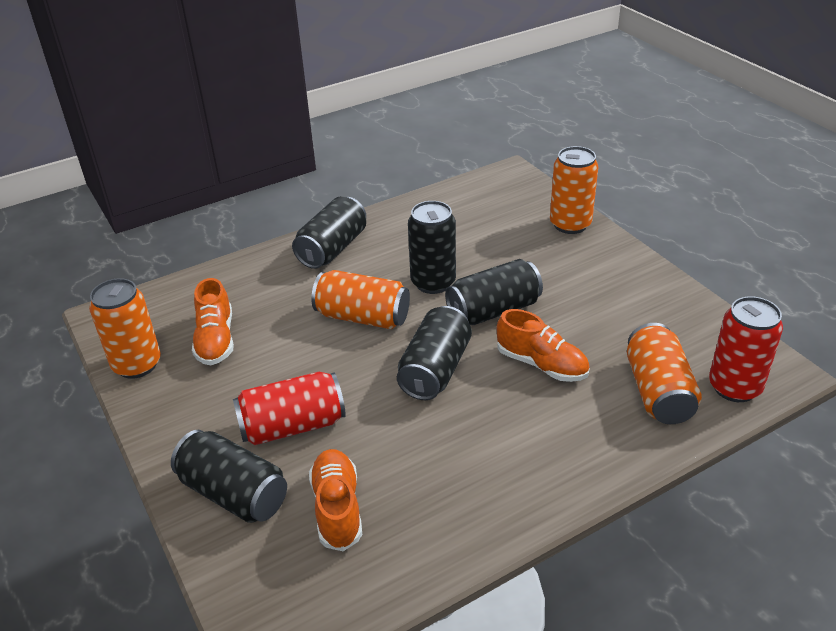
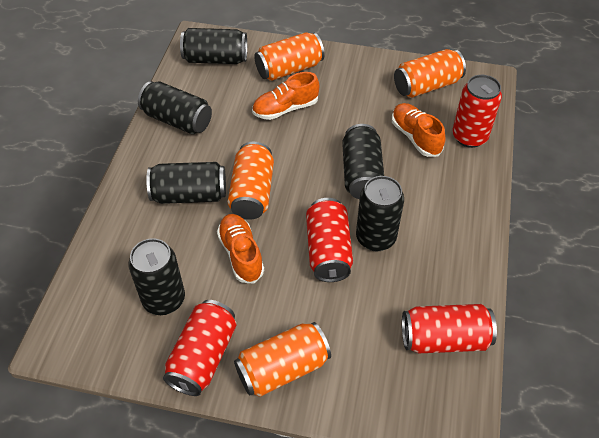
black can: 5 -> 6
red can: 2 -> 4

